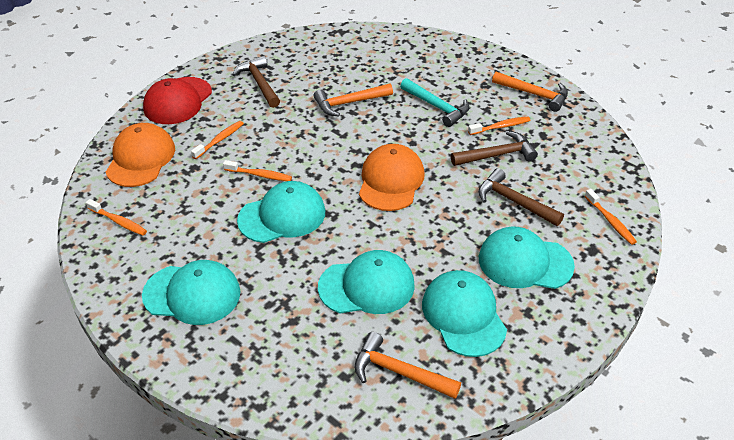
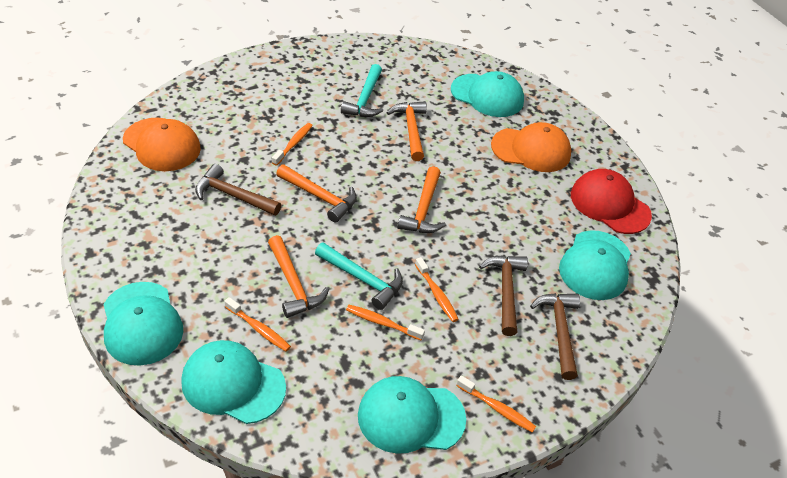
orange hammer: 3 -> 4
turquoise hammer: 1 -> 2

